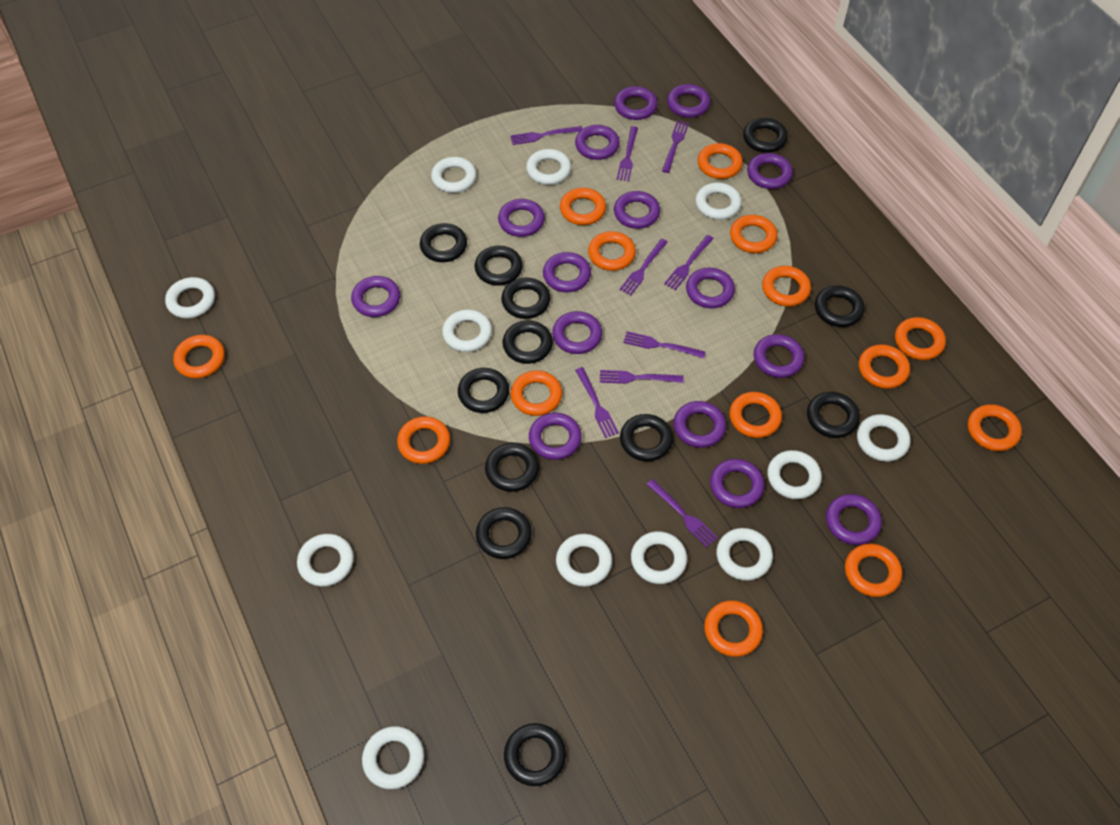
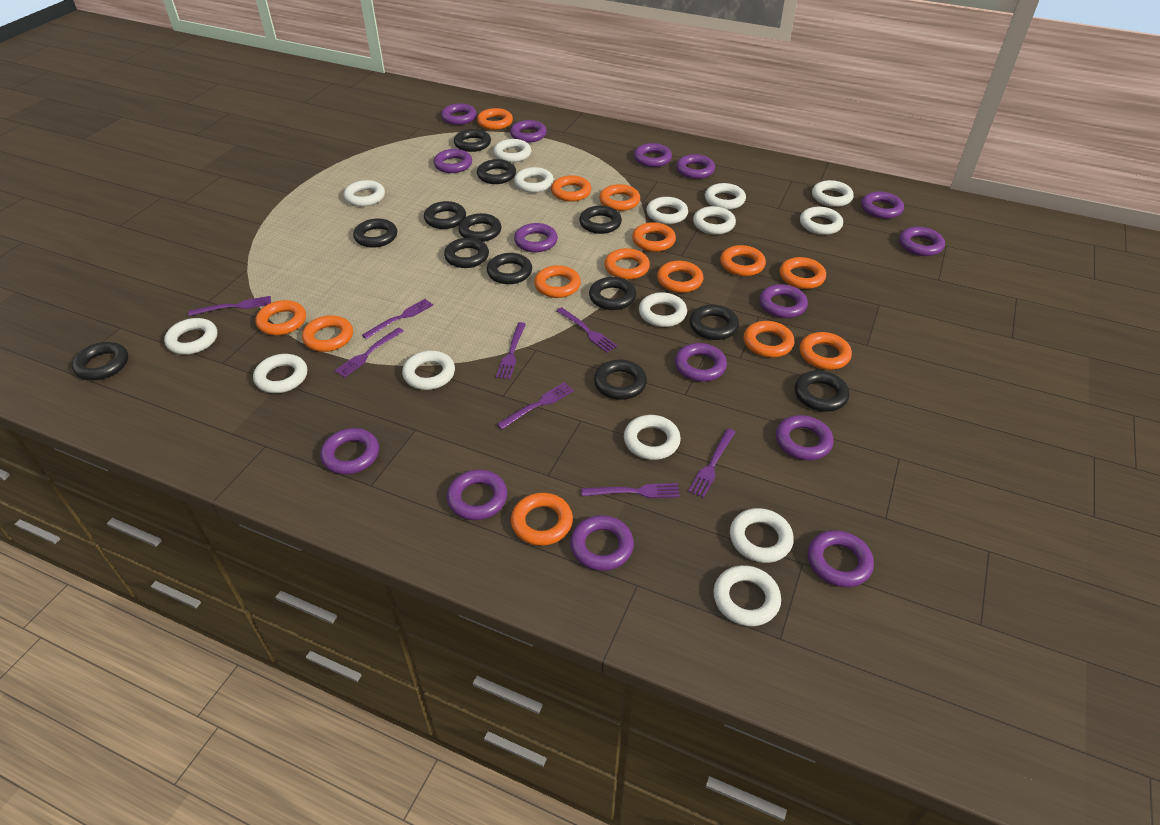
black ring: 12 -> 13
purple fork: 9 -> 8
white ring: 12 -> 15

